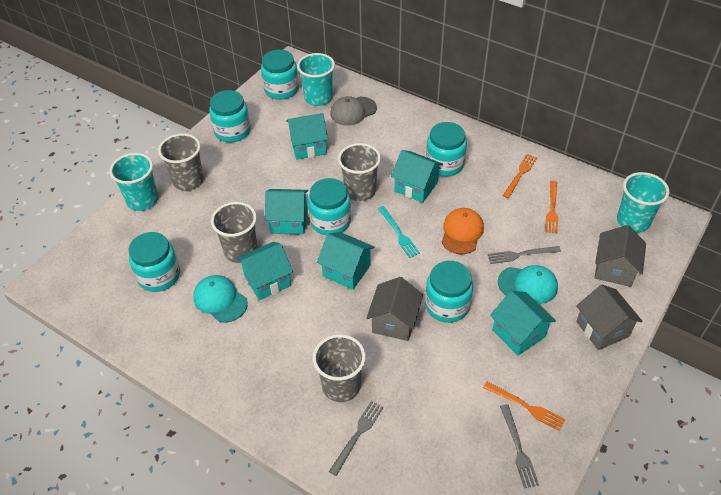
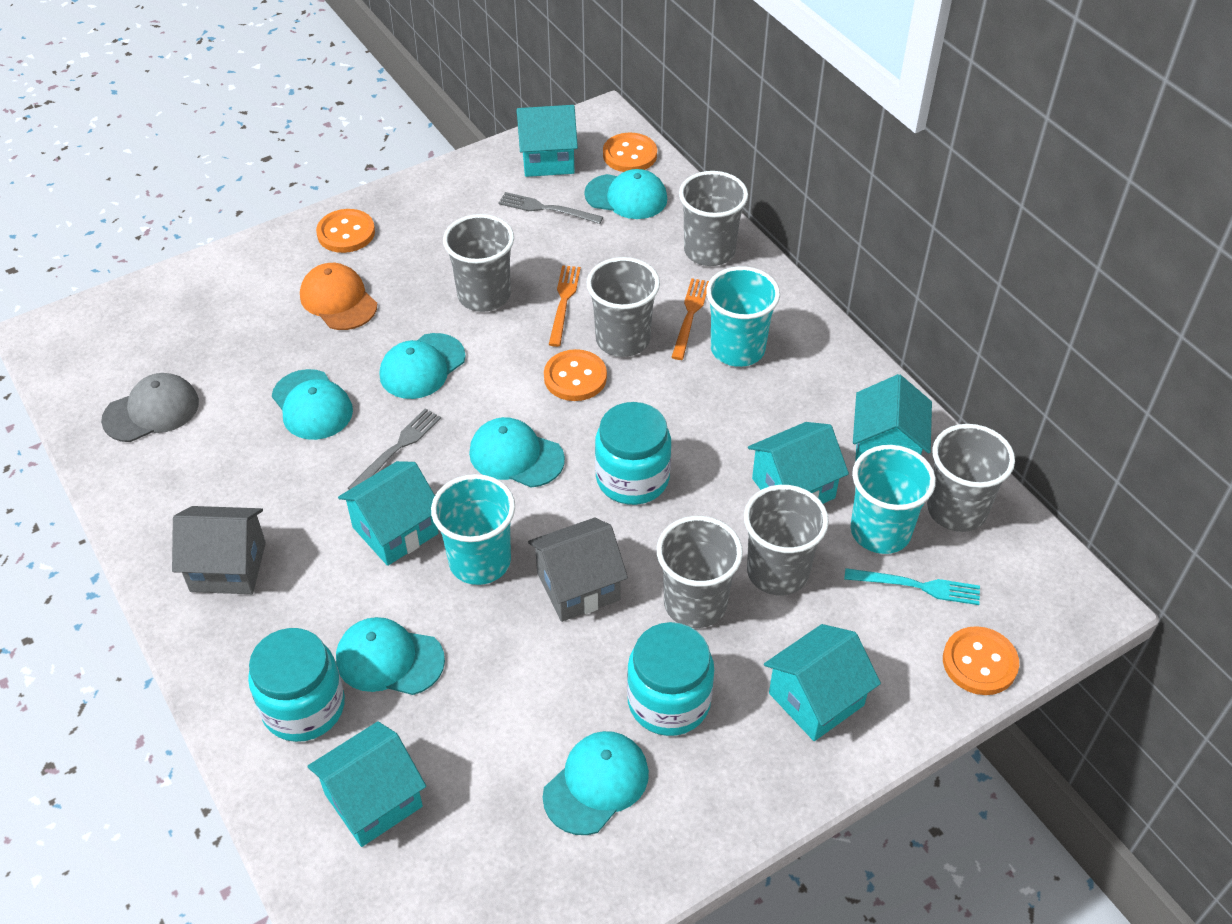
grey cup: 4 -> 6
grey fork: 3 -> 2
grey house: 3 -> 2
orange button: 0 -> 4
orange fork: 3 -> 2
turquoise cap: 2 -> 6
turquoise jar: 6 -> 3

